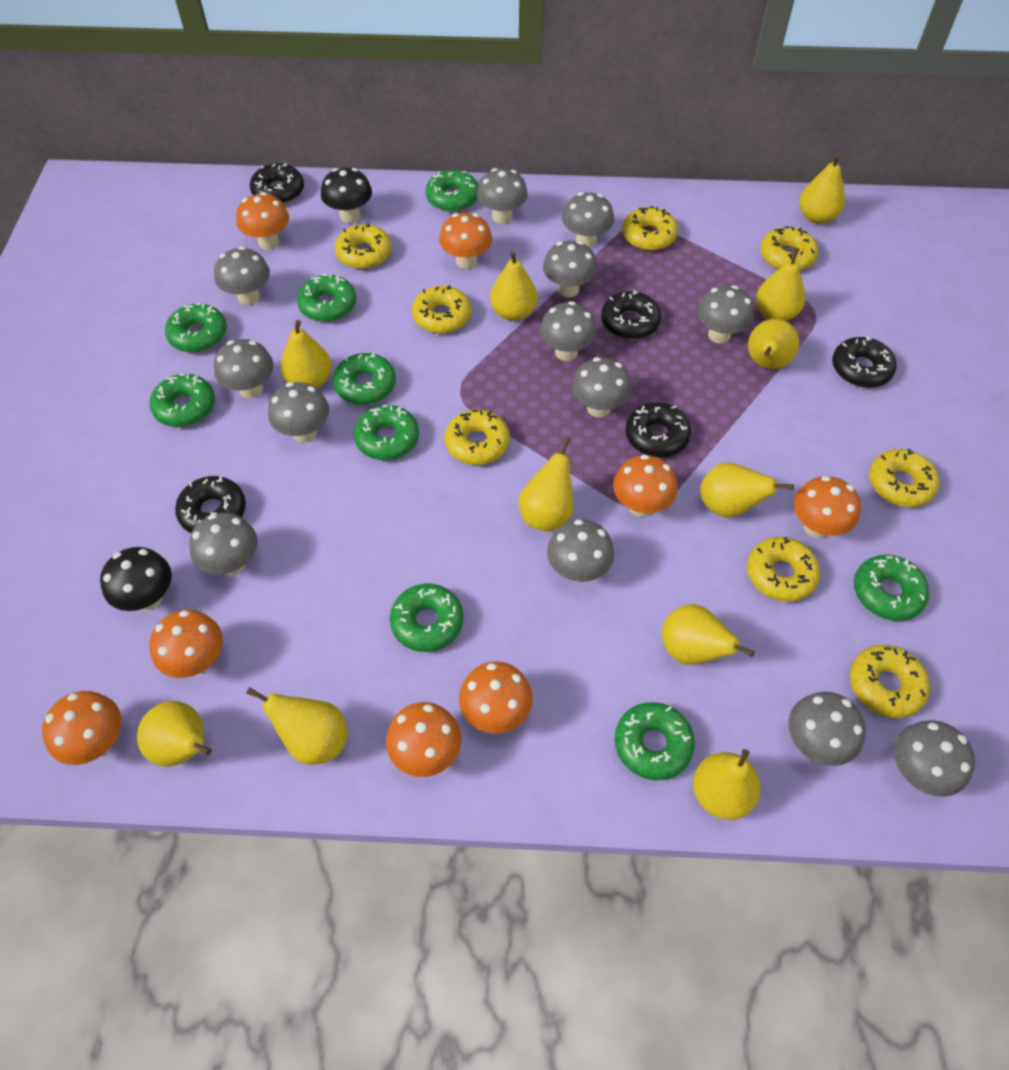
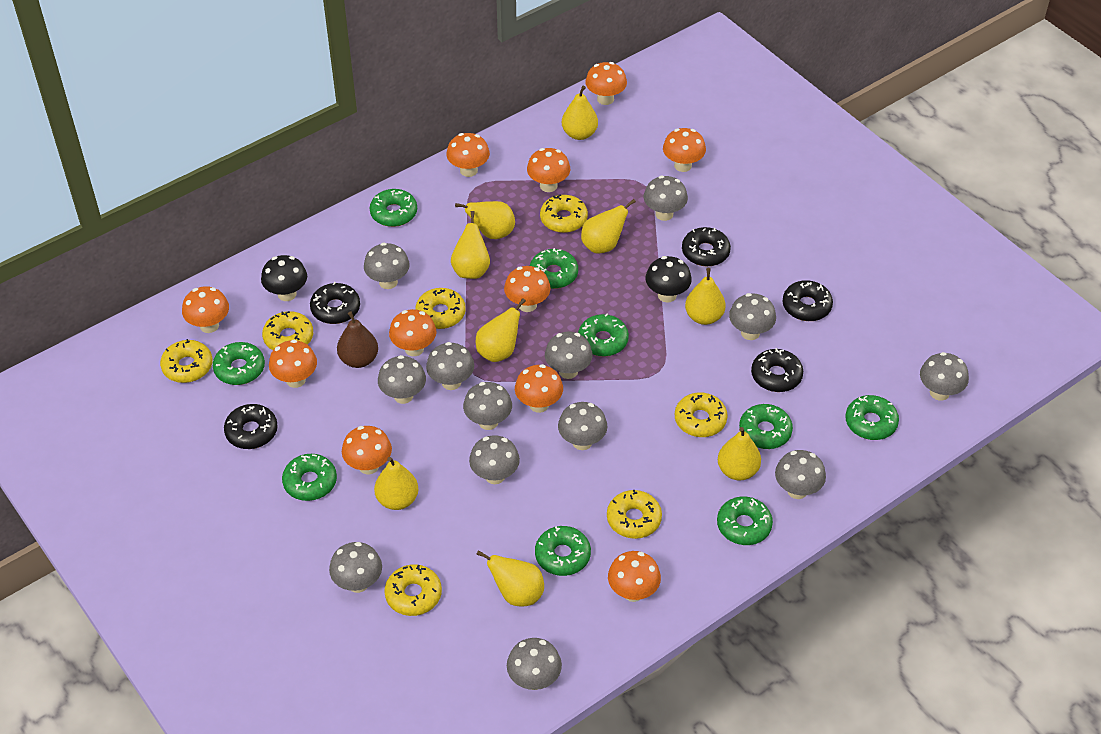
brown pear: 0 -> 1
orange mushroom: 8 -> 11
yellow donut: 8 -> 7
yellow pear: 11 -> 9

